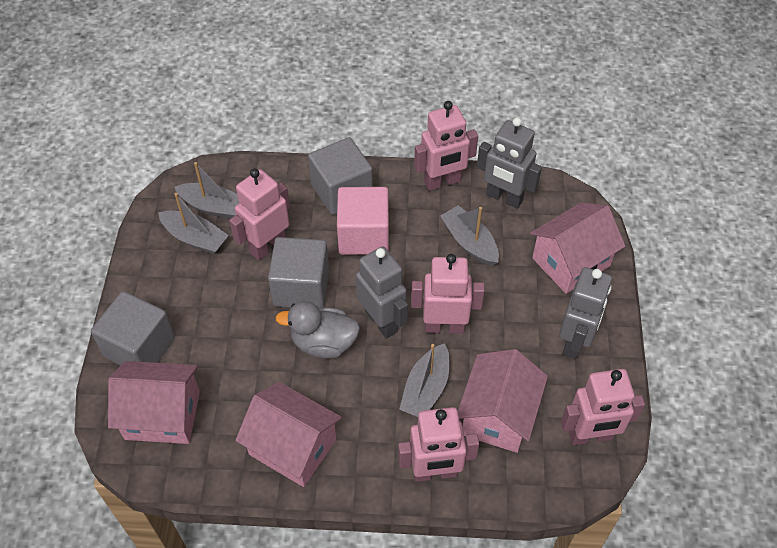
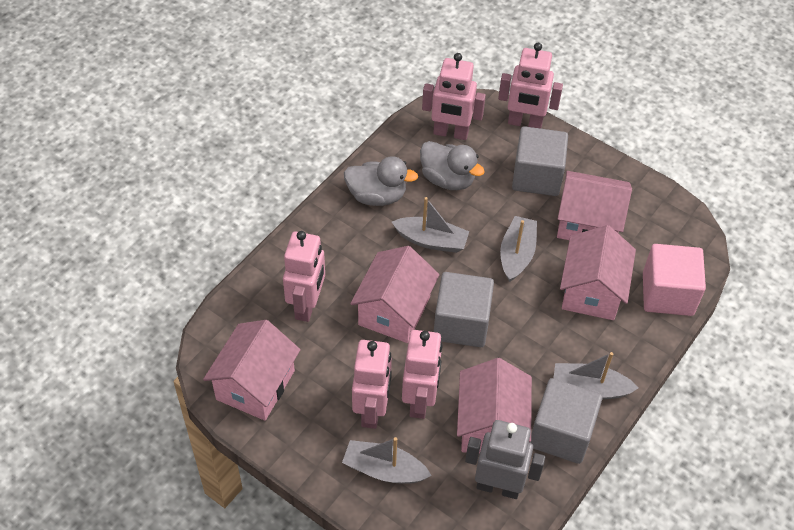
grey duck: 1 -> 2
grey robot: 3 -> 1
pink house: 4 -> 5

